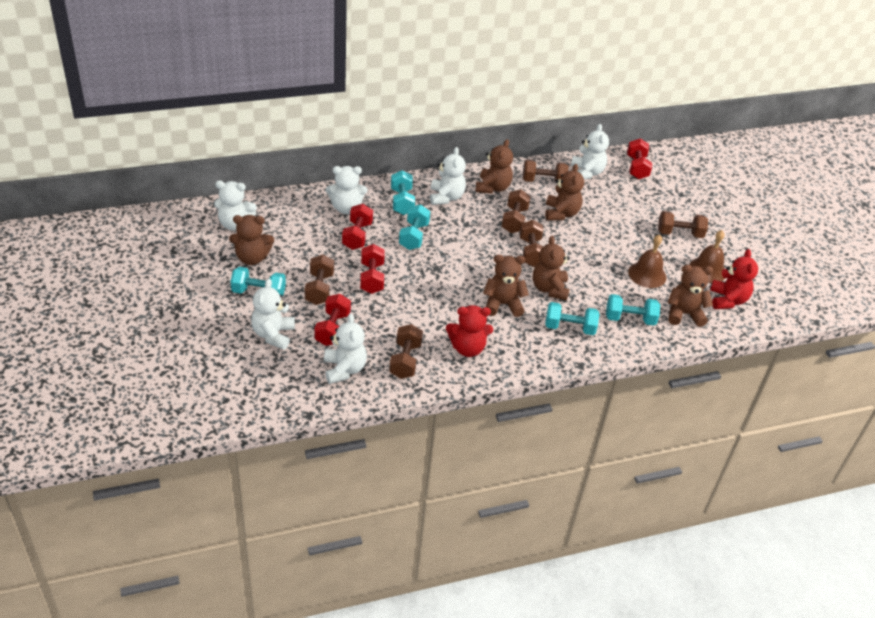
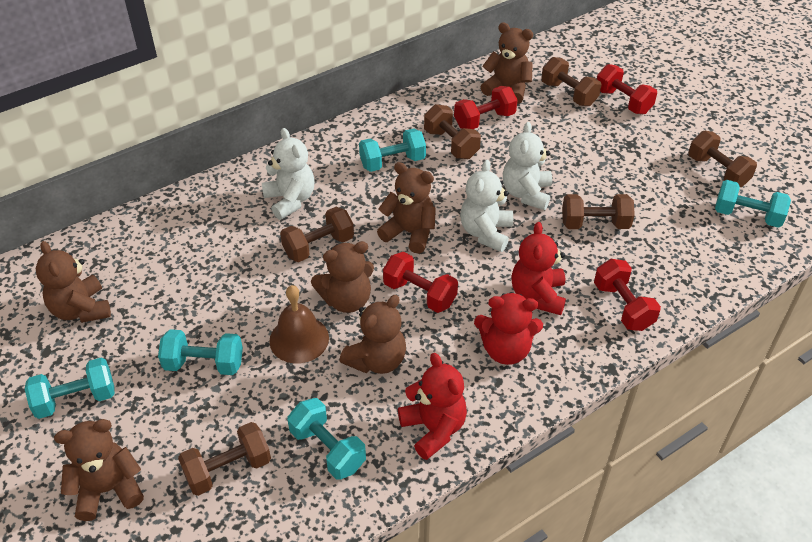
brown bell: 2 -> 1
red teddy bear: 2 -> 3
white teddy bear: 6 -> 3

